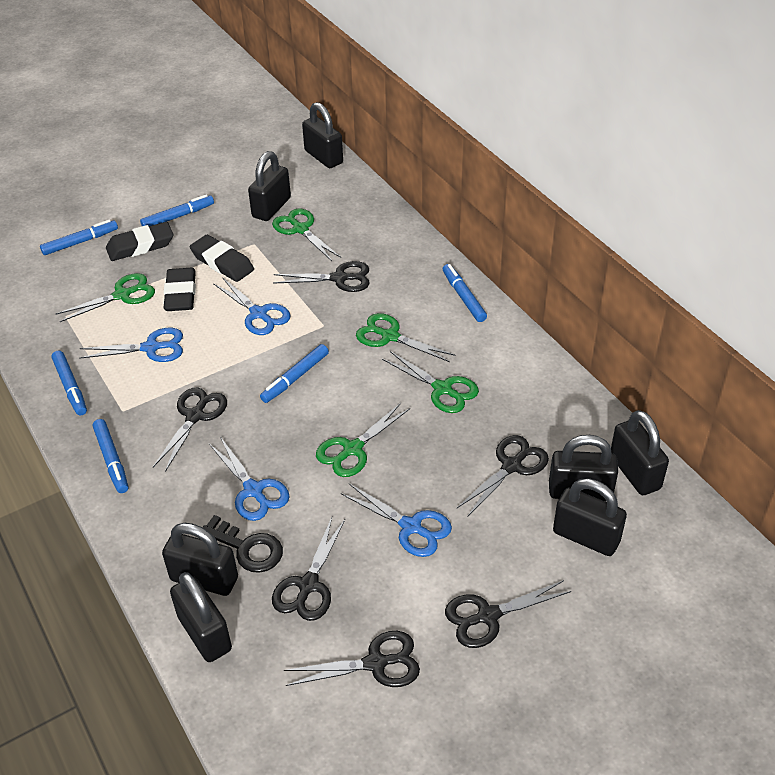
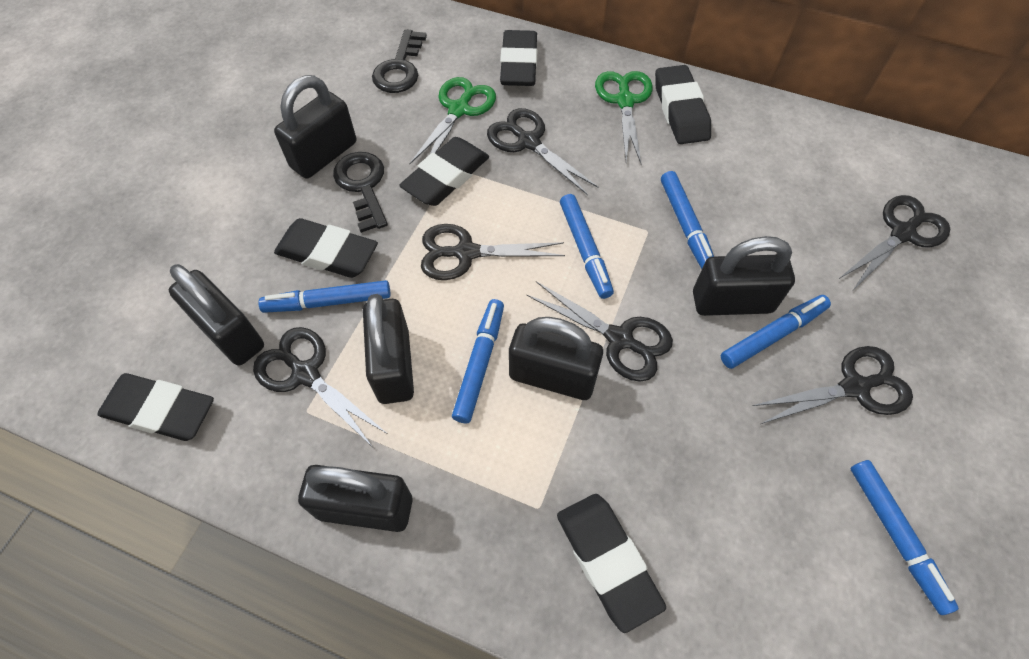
black eraser: 3 -> 6
black key: 1 -> 2
black padlock: 7 -> 6
blue scissors: 4 -> 0
green scissors: 5 -> 2

